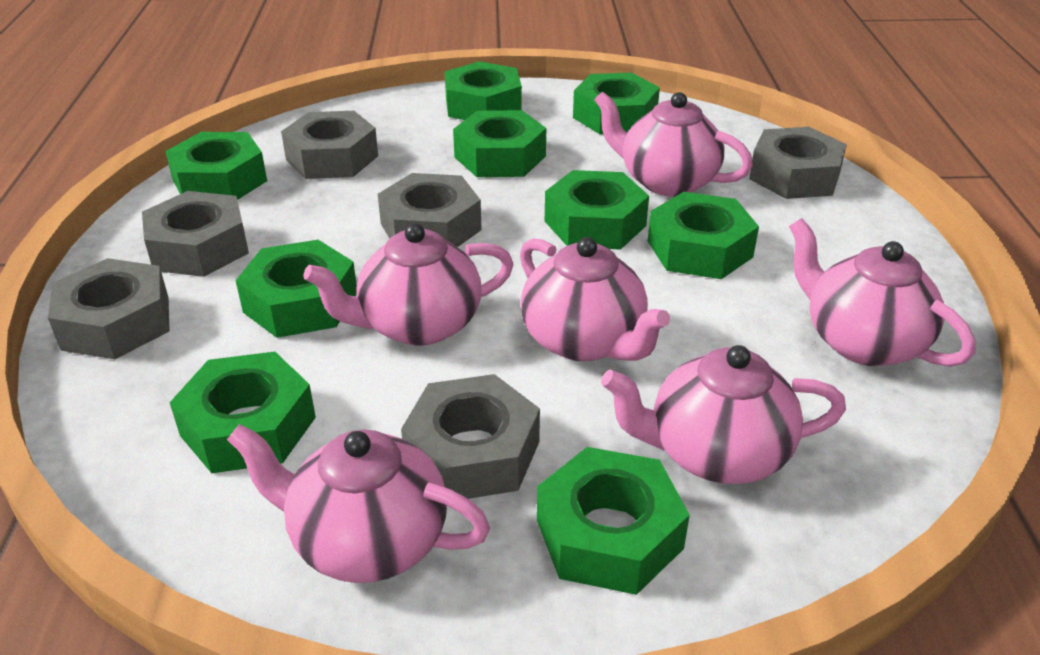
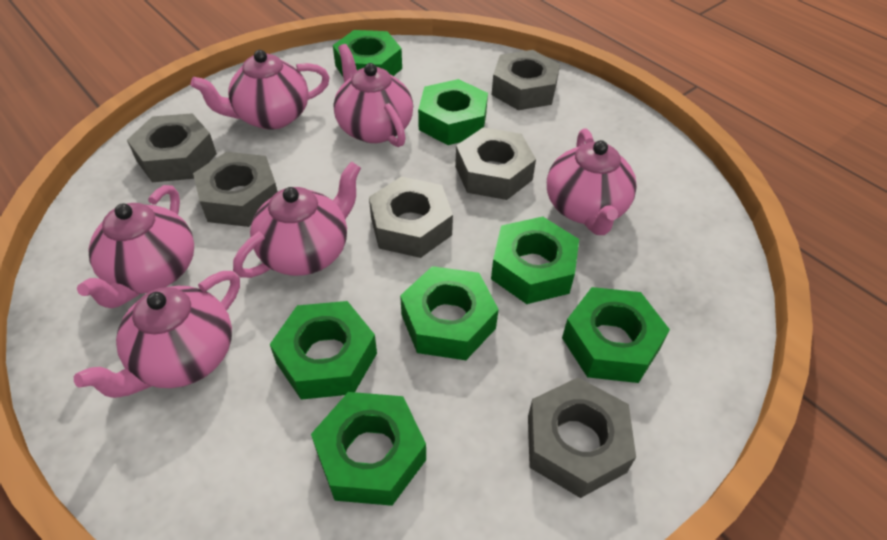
green nut: 9 -> 7

